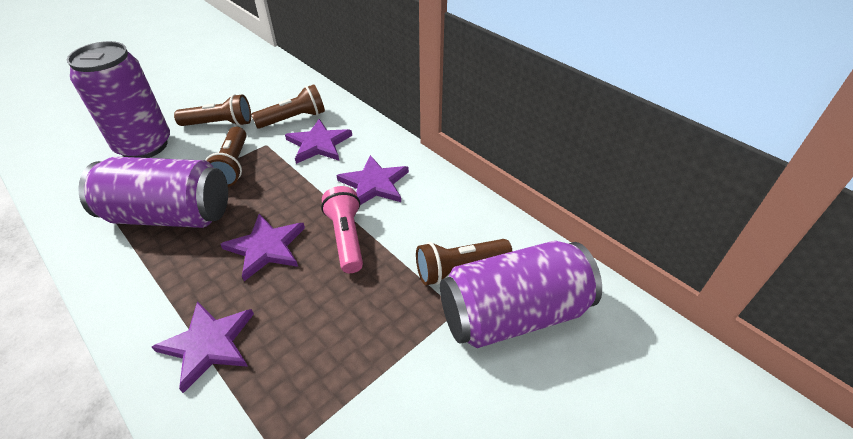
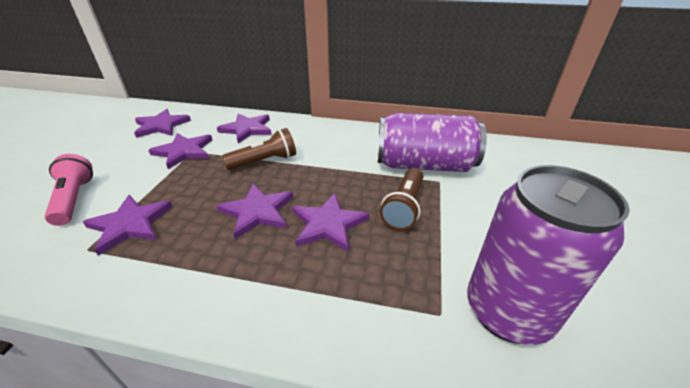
brown flashlight: 4 -> 2
purple can: 3 -> 2
purple star: 4 -> 6

